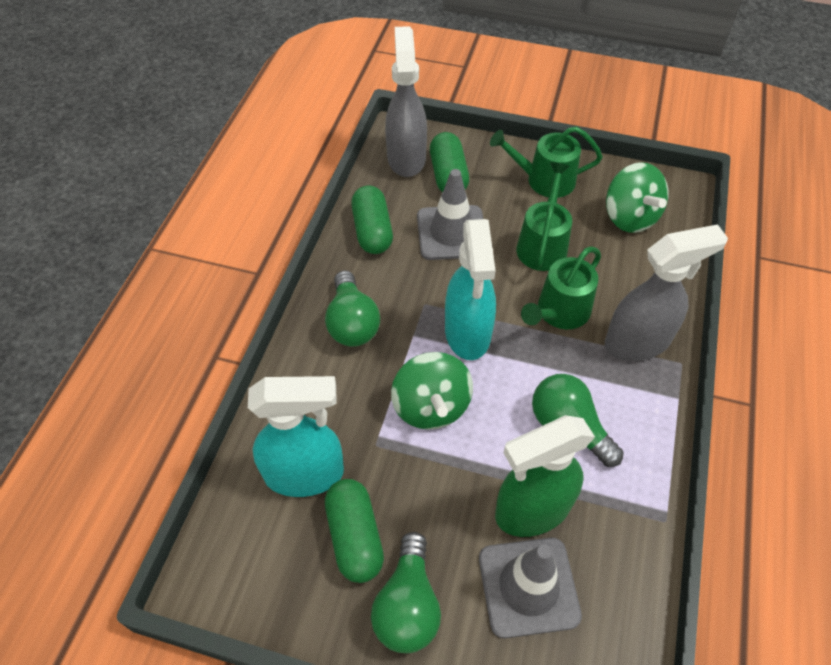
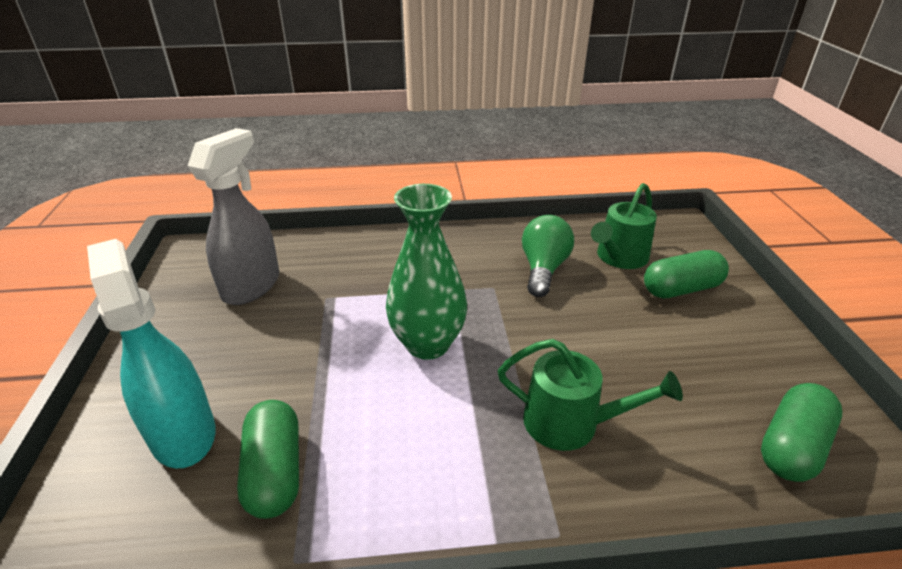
green light bulb: 3 -> 1
green spinning top: 2 -> 0
green spray bottle: 1 -> 0
green vase: 0 -> 1
green watering can: 3 -> 2
grey spray bottle: 2 -> 1
grey traffic cone: 2 -> 0
turquoise spray bottle: 2 -> 1

